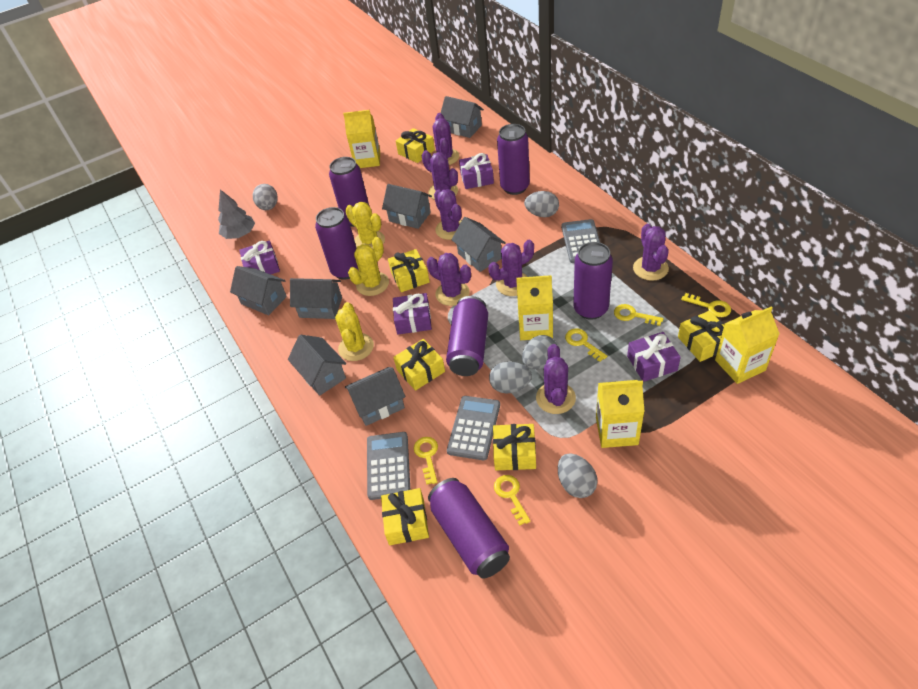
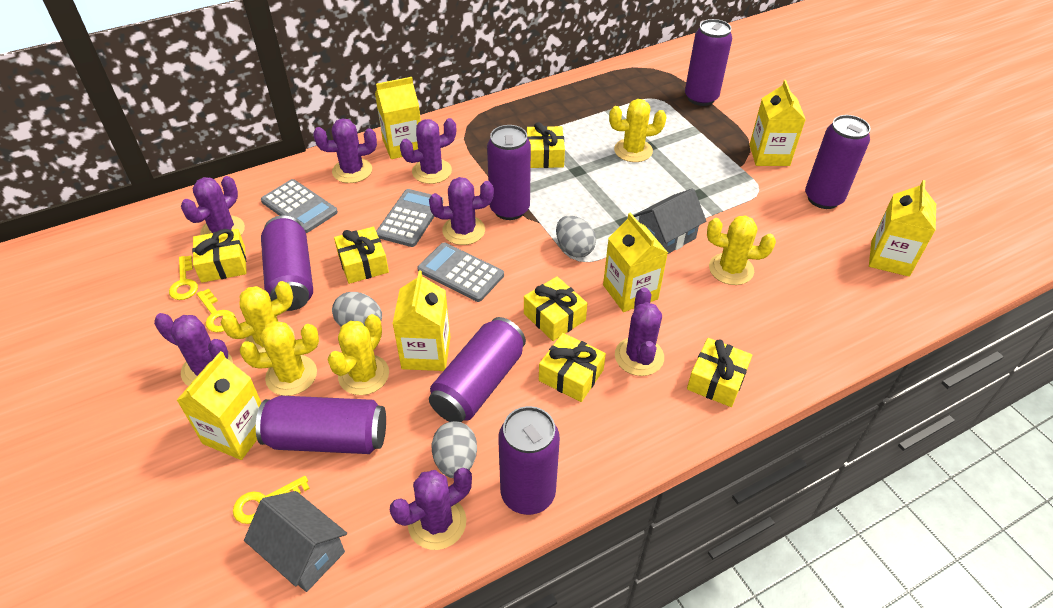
grey egg: 5 -> 3
grey house: 7 -> 2
grey tree: 1 -> 0
purple can: 6 -> 7
purple gift: 4 -> 0
yellow cactus: 3 -> 5
yellow carton: 4 -> 6
yellow key: 5 -> 3

